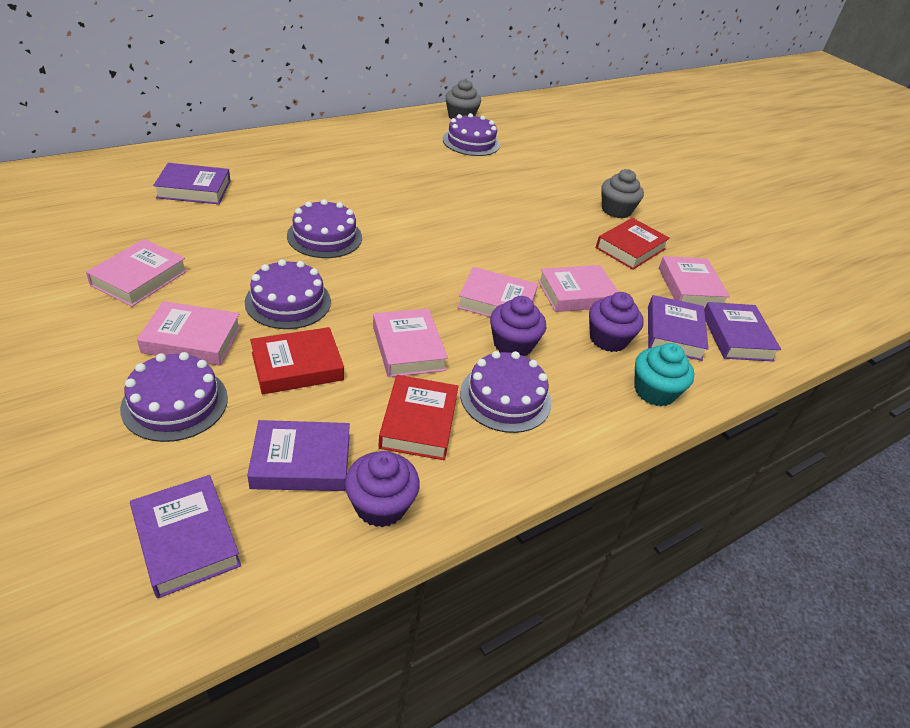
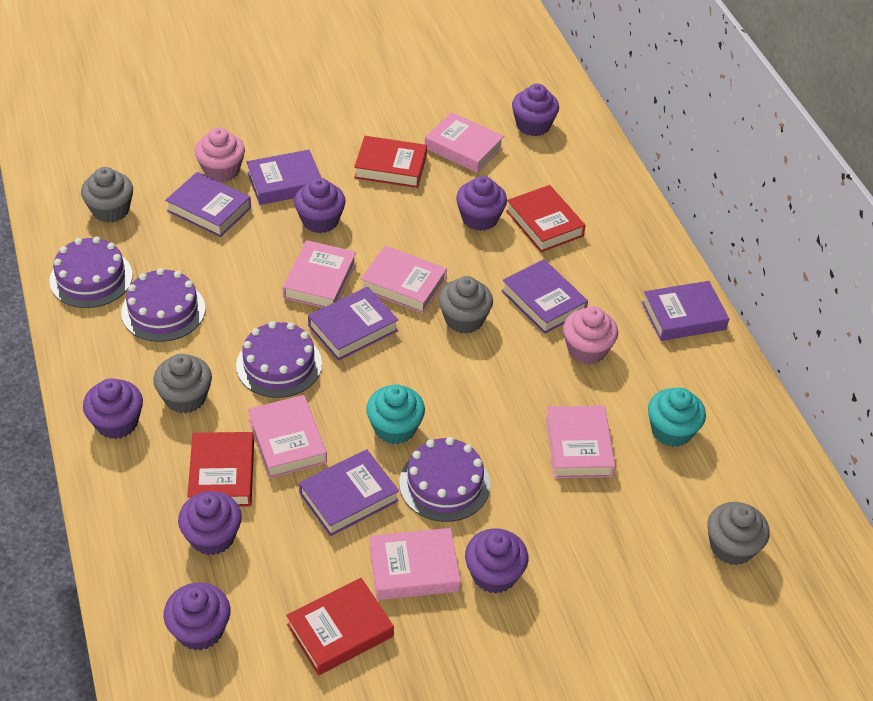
grey cupcake: 2 -> 4
pink cupcake: 0 -> 2
purple book: 5 -> 6
purple cake: 5 -> 4
purple cupcake: 3 -> 7
red book: 3 -> 4
turquoise cupcake: 1 -> 2

